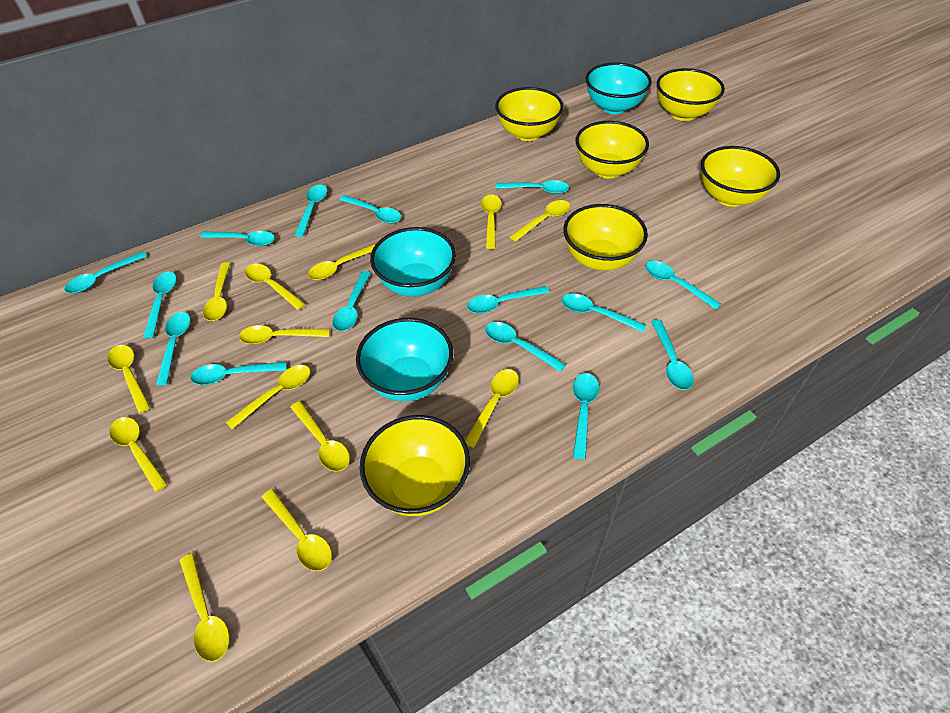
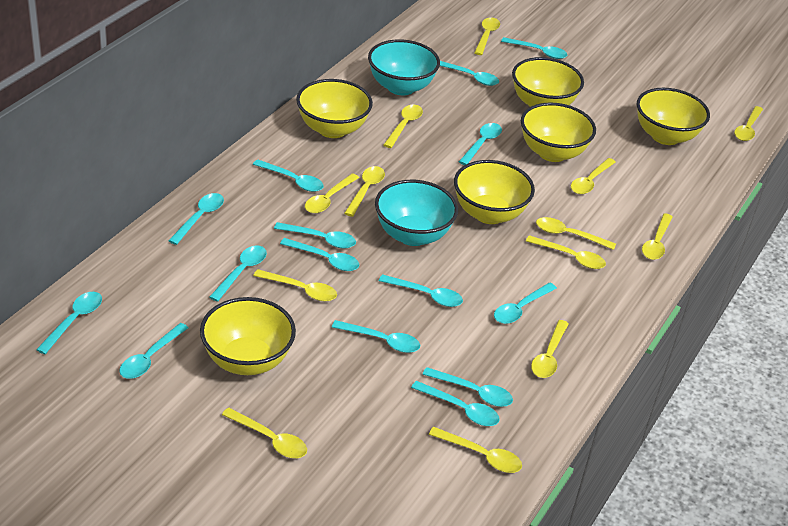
turquoise bowl: 3 -> 2

